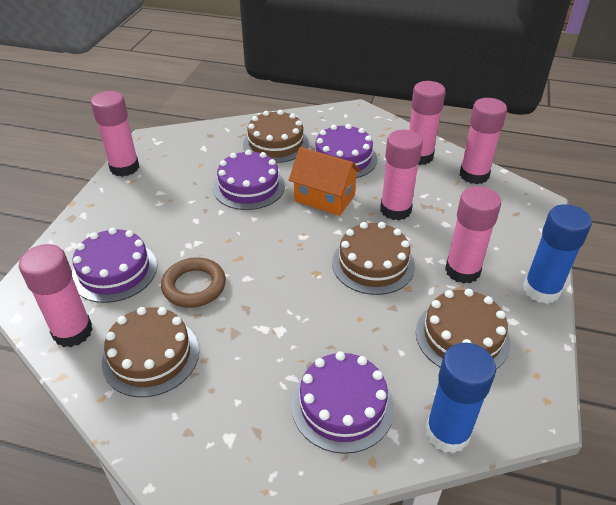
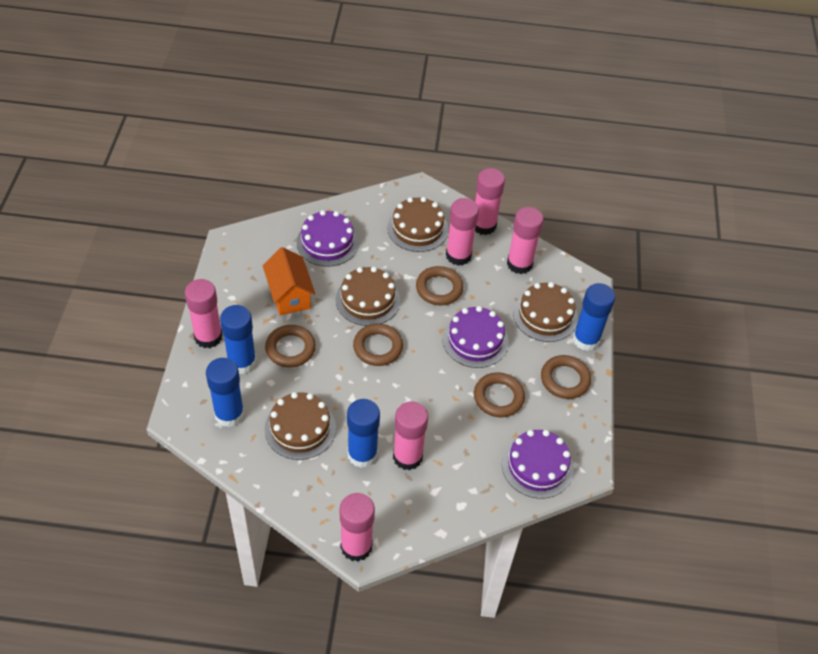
blue glue stick: 2 -> 4
brown ring: 1 -> 5
purple cake: 4 -> 3

